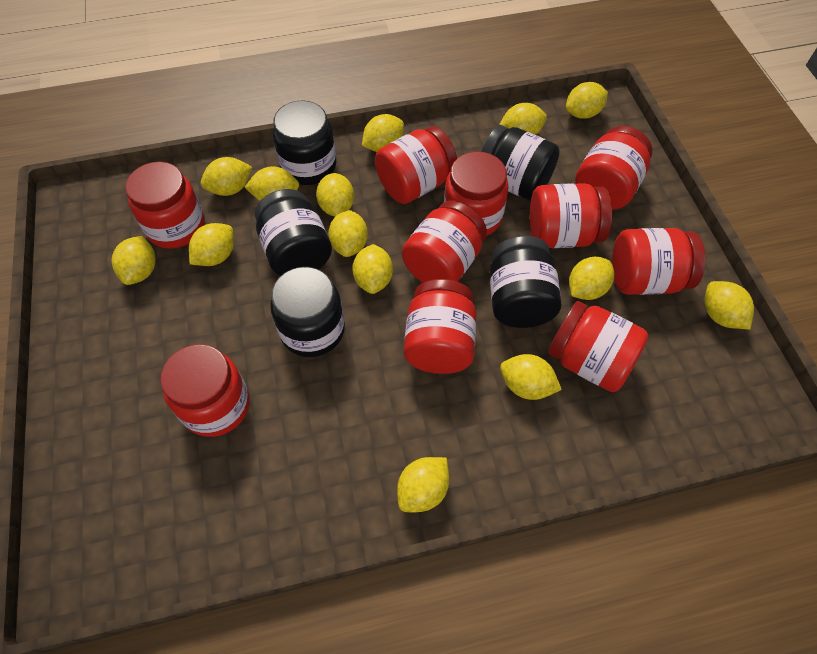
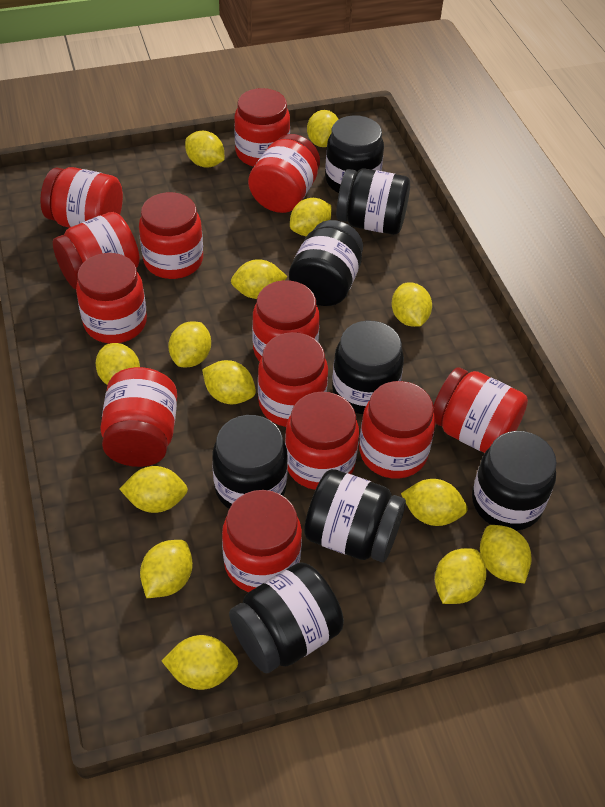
black jar: 5 -> 8
red jar: 10 -> 13

